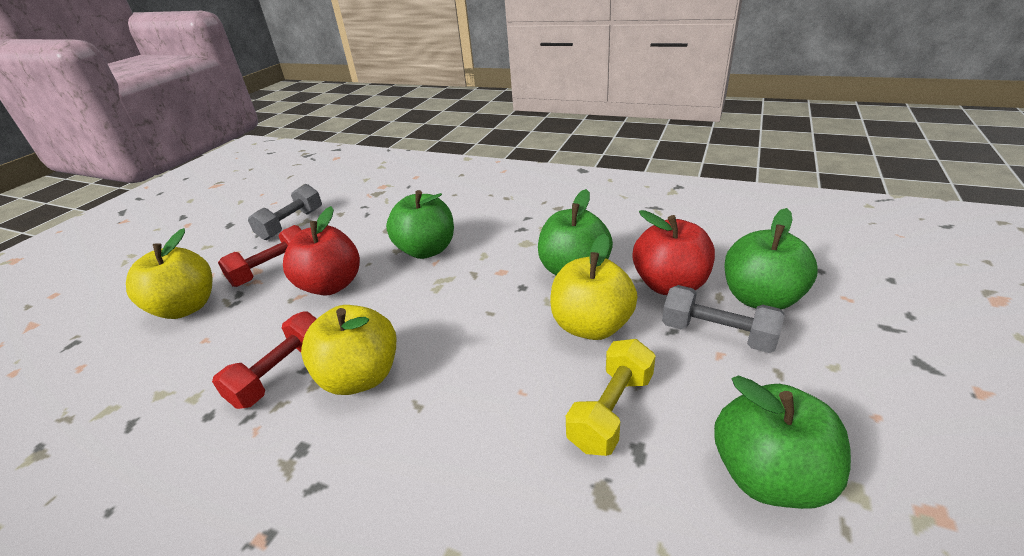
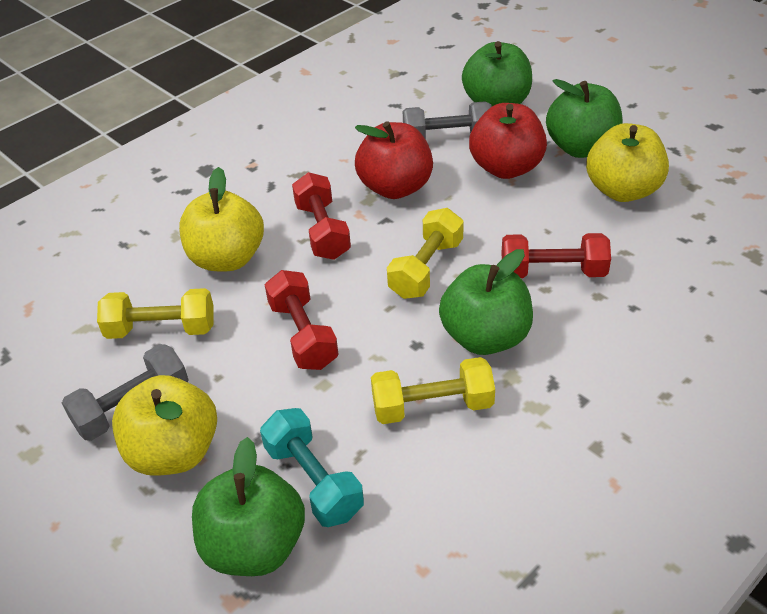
red dumbbell: 2 -> 3
turquoise dumbbell: 0 -> 1
yellow dumbbell: 1 -> 3

